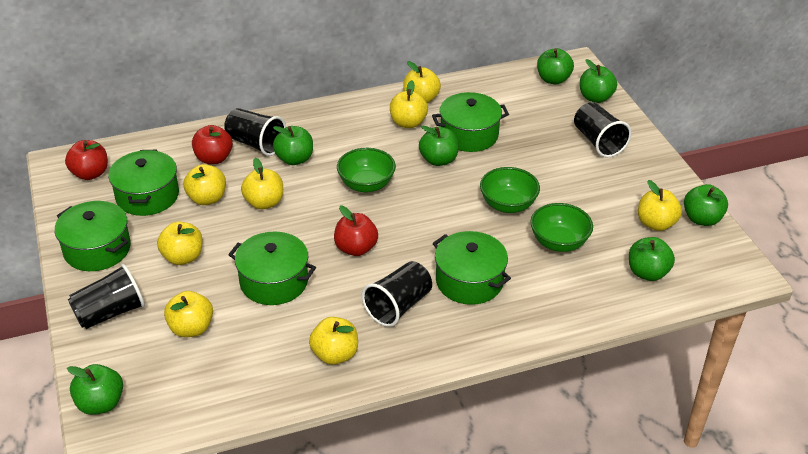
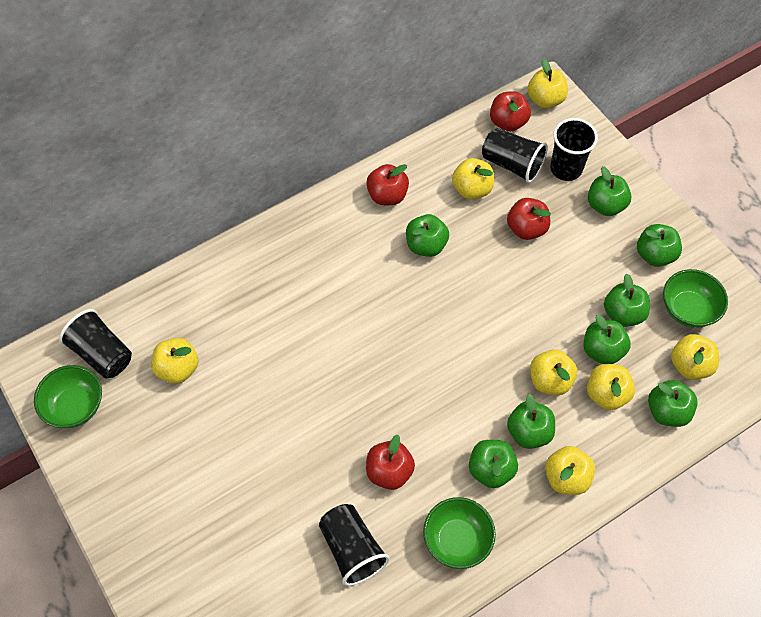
green apple: 7 -> 8
green pot: 5 -> 0
red apple: 3 -> 4
yellow apple: 8 -> 7

